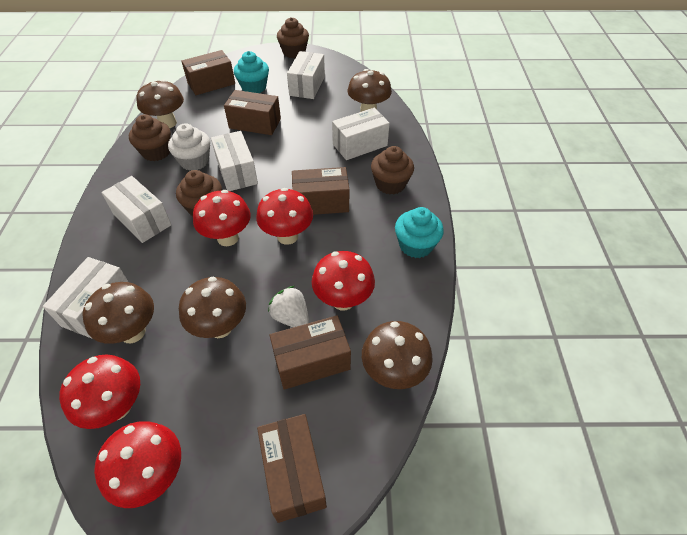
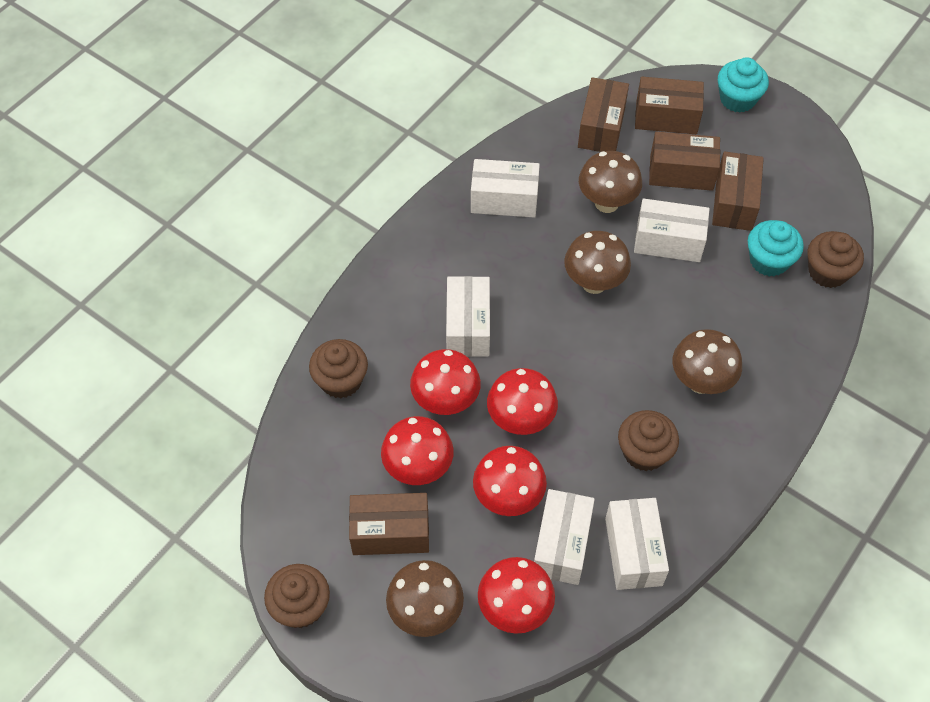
brown mushroom: 5 -> 4
white cupcake: 1 -> 0
white strawberry: 1 -> 0

